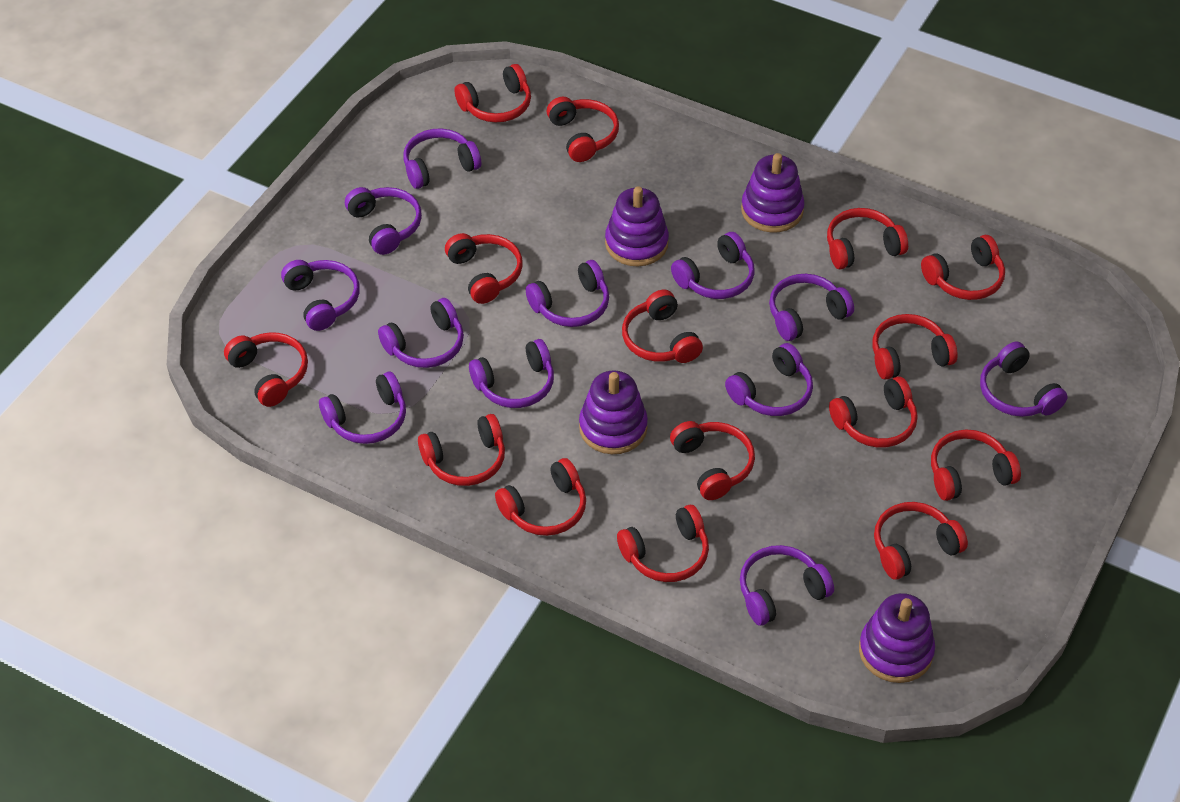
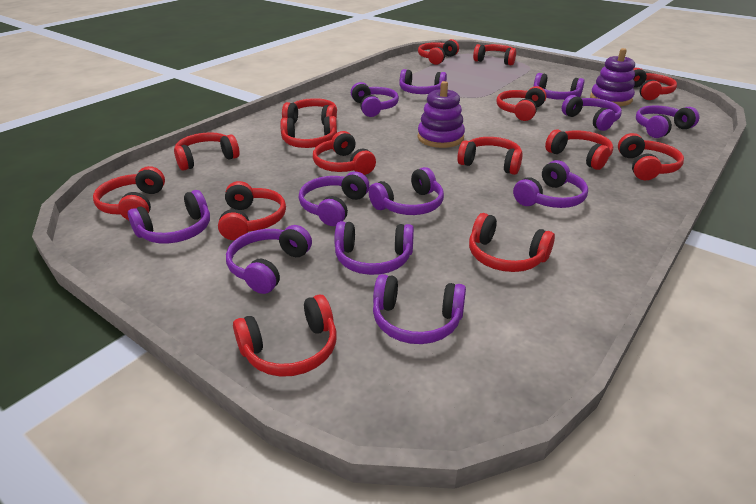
purple stacking toy: 4 -> 2

